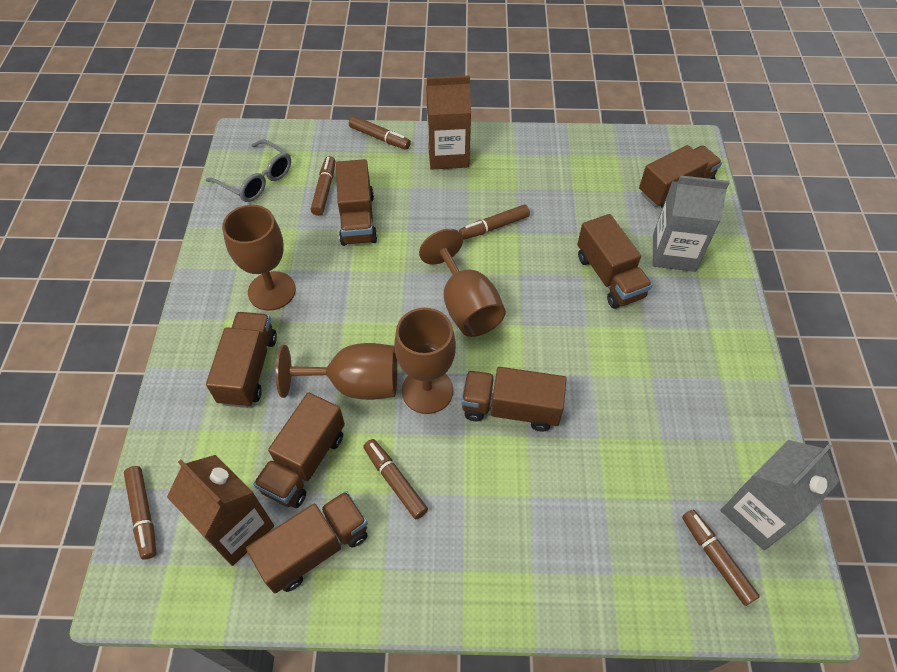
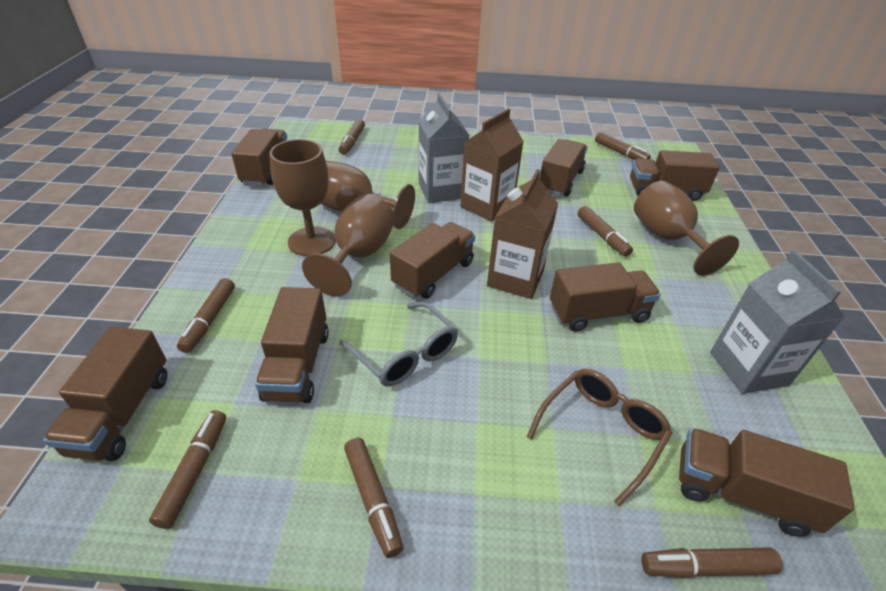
brown glasses: 0 -> 1
brown marker: 6 -> 7
brown truck: 7 -> 8

